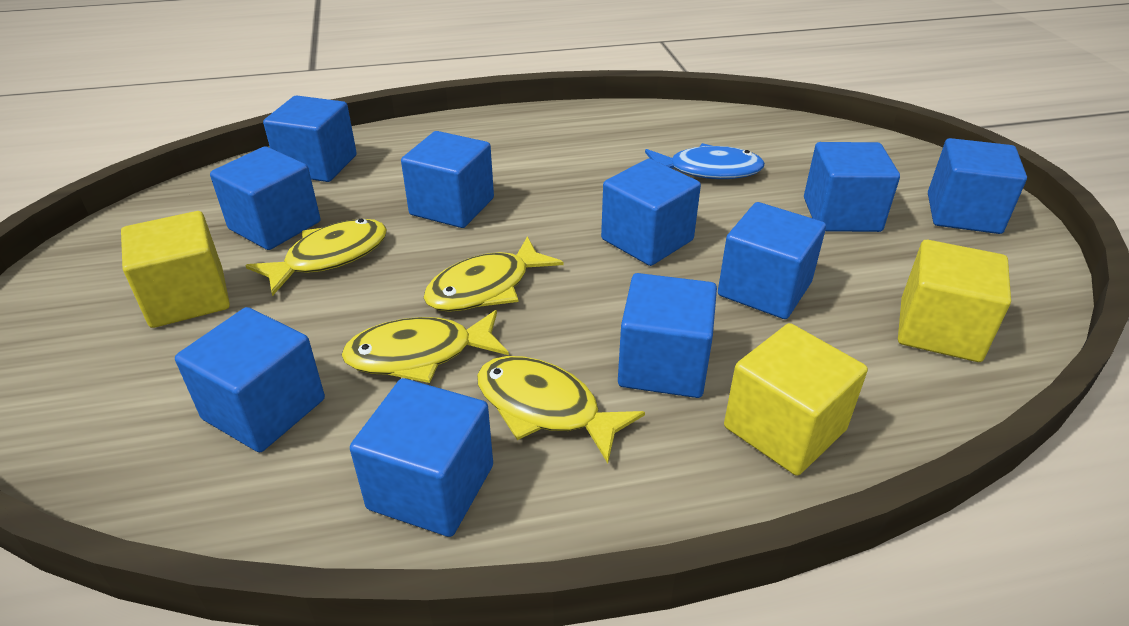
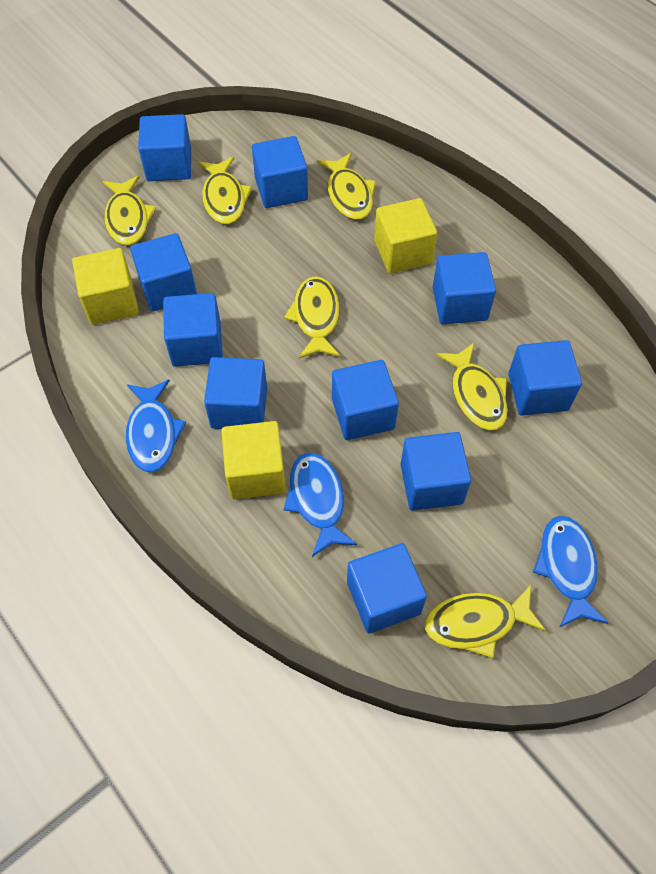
blue fish: 1 -> 3
yellow fish: 4 -> 6

